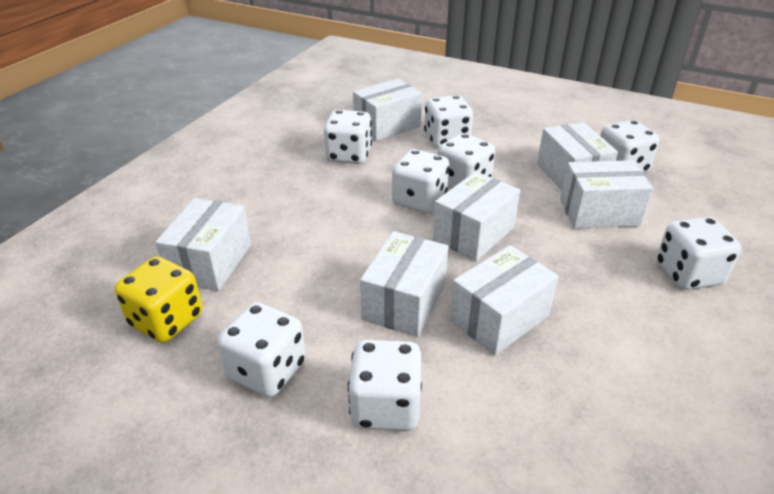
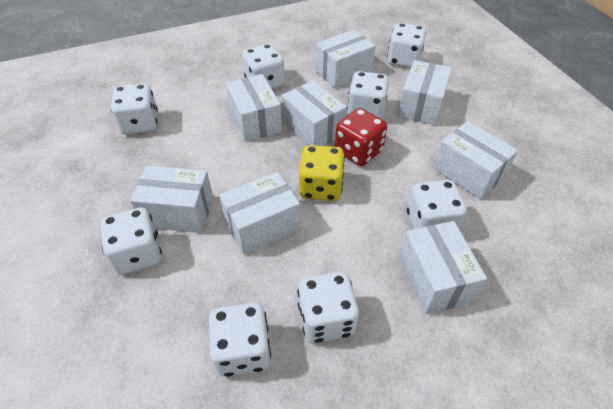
red dice: 0 -> 1
white box: 7 -> 8

